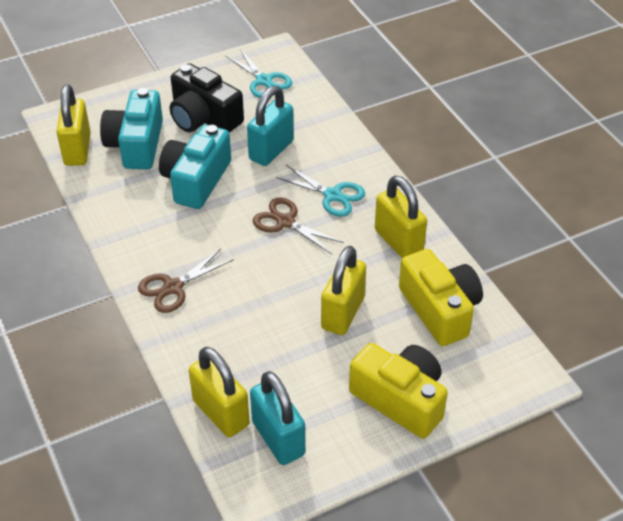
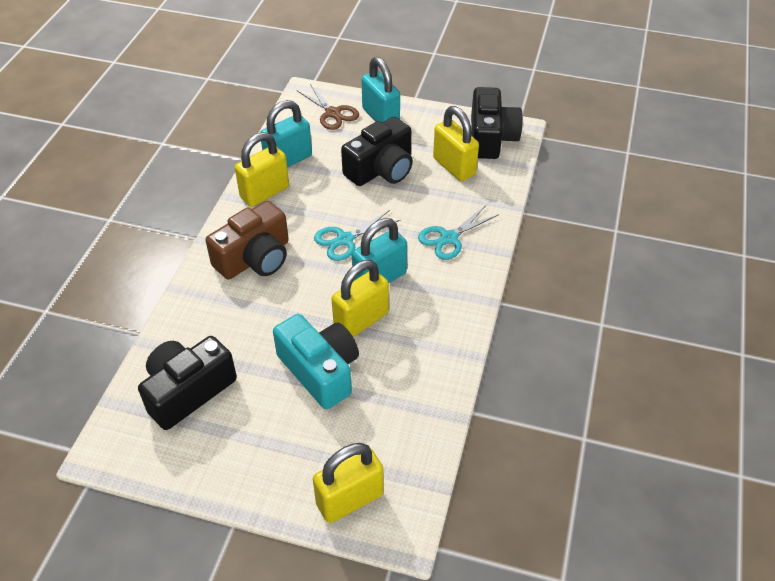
black camera: 1 -> 3
brown camera: 0 -> 1
brown scissors: 2 -> 1
turquoise camera: 2 -> 1
turquoise padlock: 2 -> 3
yellow camera: 2 -> 0

